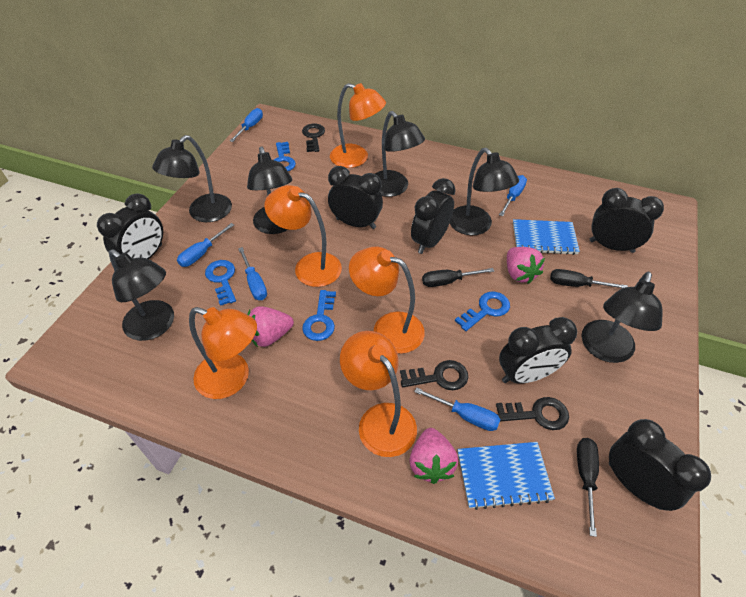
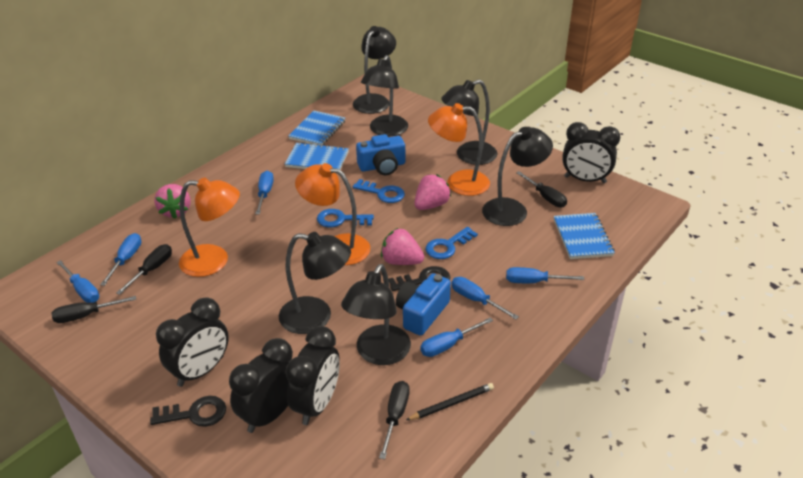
black clock: 6 -> 4
black key: 3 -> 2
black pencil: 0 -> 1
black screwdriver: 3 -> 4
blue camera: 0 -> 2
blue key: 4 -> 3
blue notebook: 2 -> 3
blue screwdriver: 5 -> 6
orange lamp: 5 -> 3

